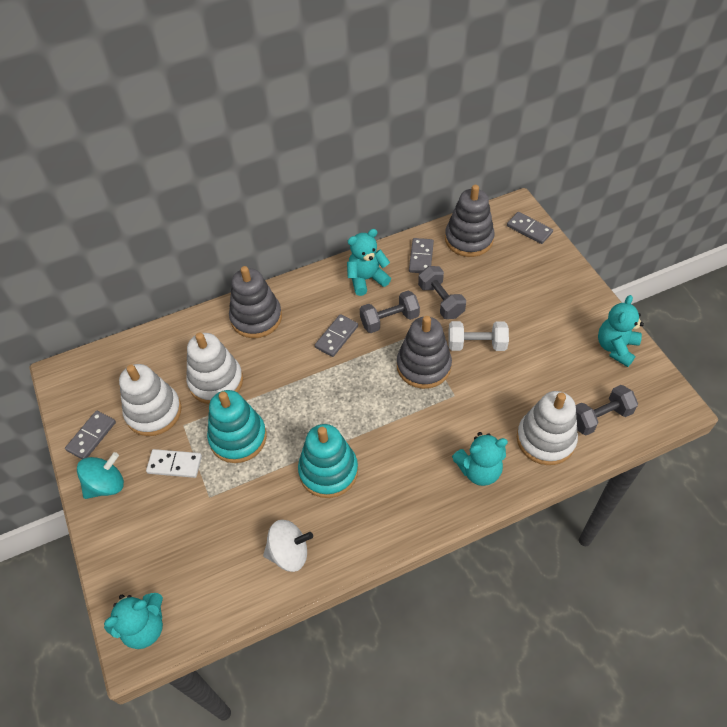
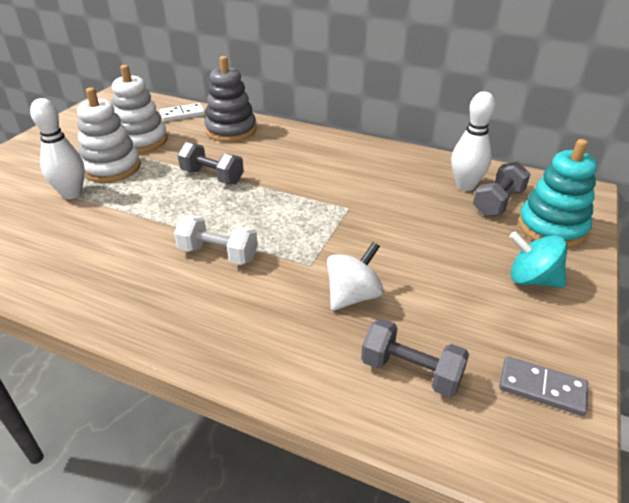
grey domino: 4 -> 1
grey stacking toy: 3 -> 1
turquoise stacking toy: 2 -> 1
turquoise teddy bear: 4 -> 0
white bowling pin: 0 -> 2
white stacking toy: 3 -> 2

